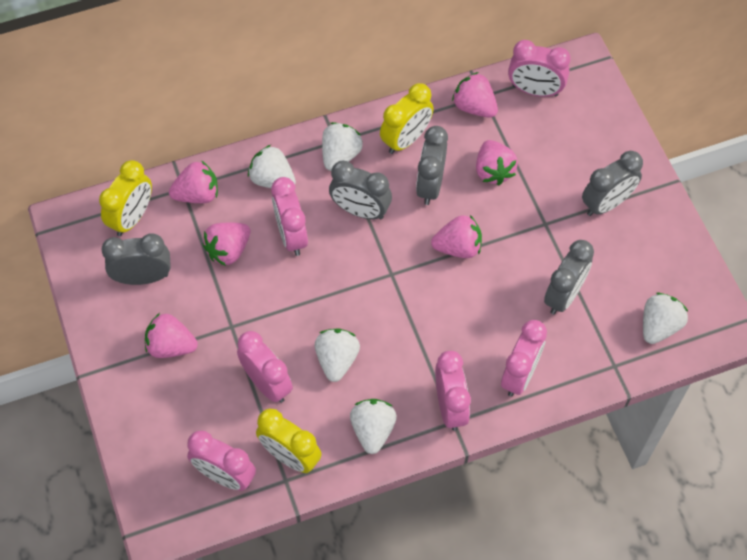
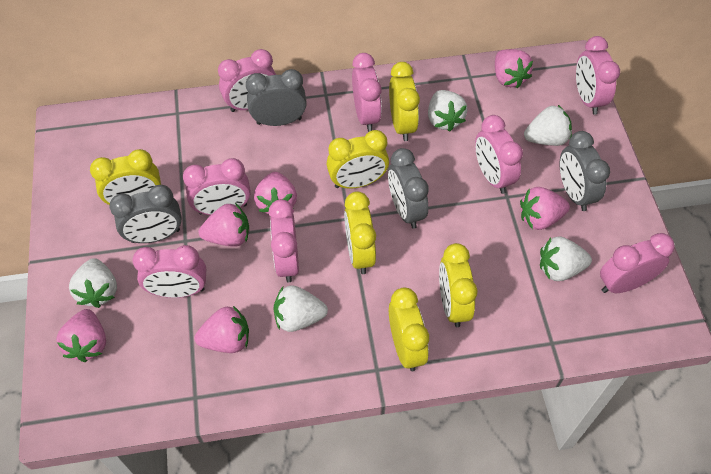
grey clock: 5 -> 4
pink clock: 6 -> 8
yellow clock: 3 -> 6

